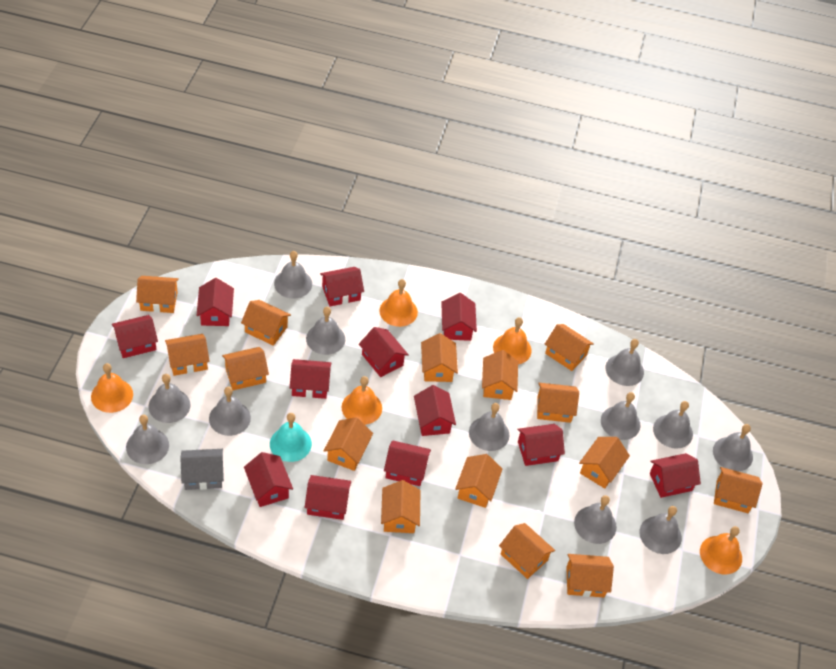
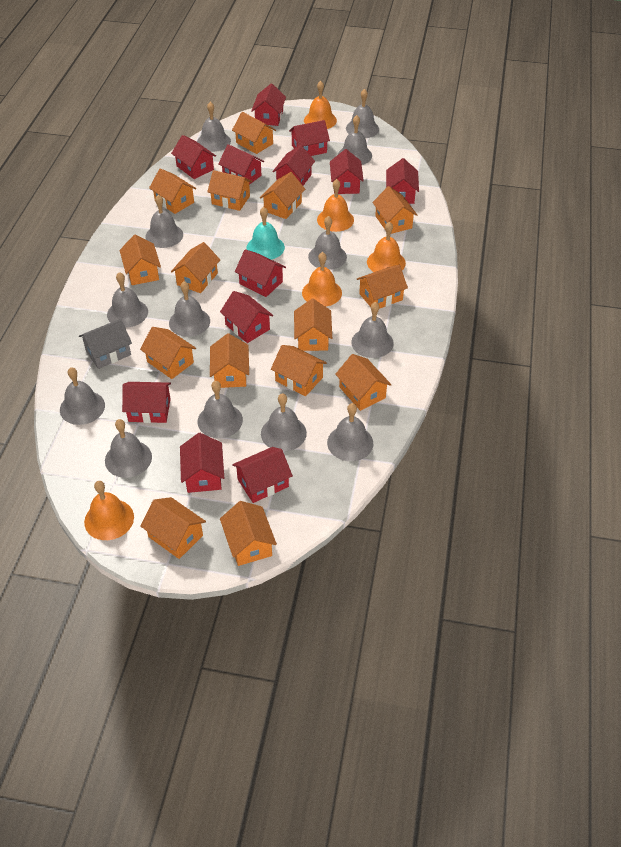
grey bell: 12 -> 13

